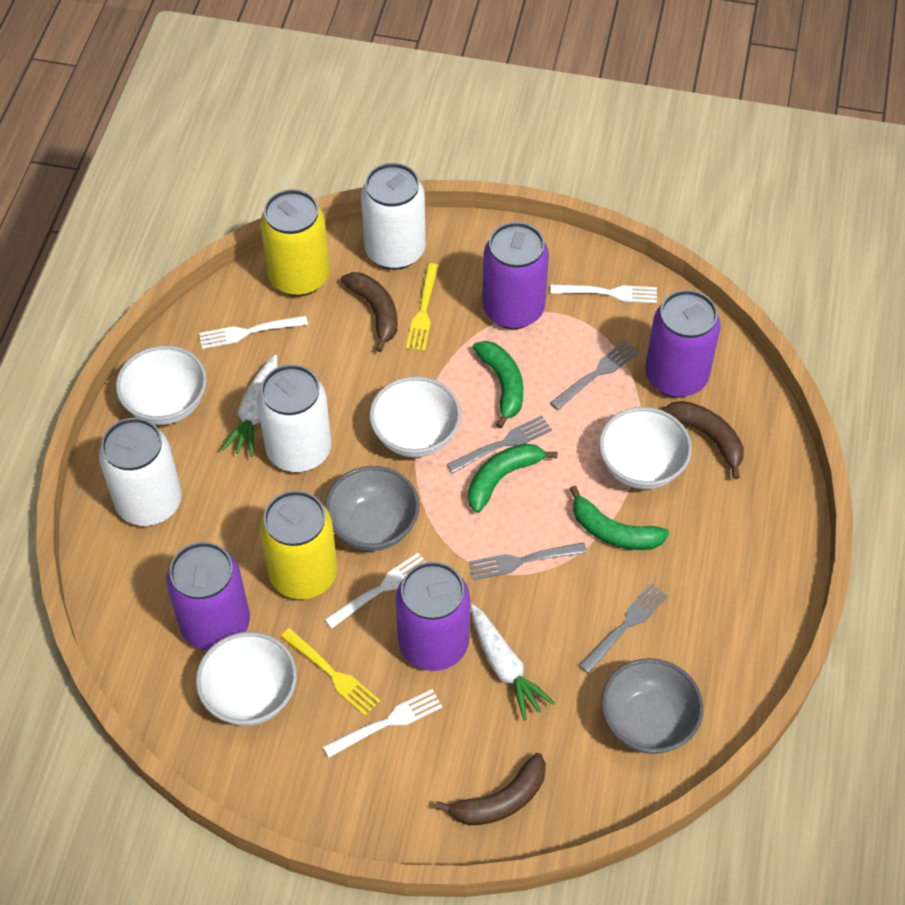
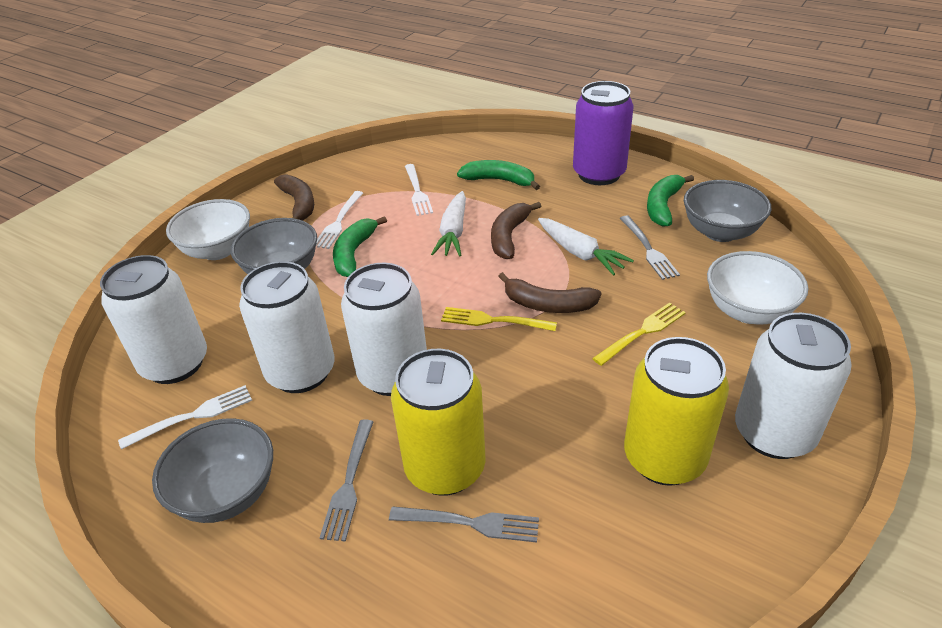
grey bowl: 2 -> 3
grey fork: 4 -> 3
purple can: 4 -> 1
white bowl: 4 -> 2
white can: 3 -> 4
white fork: 4 -> 3

